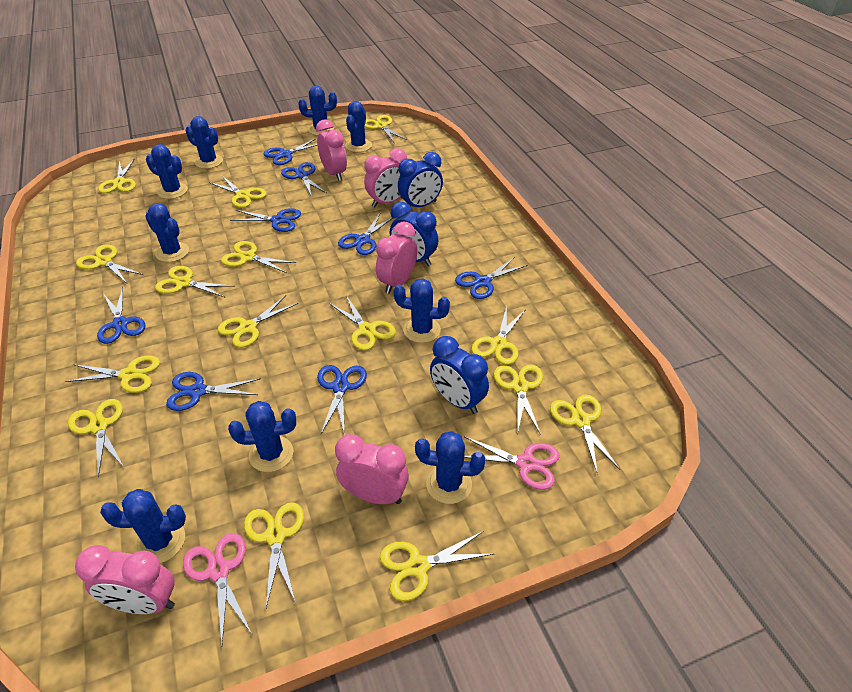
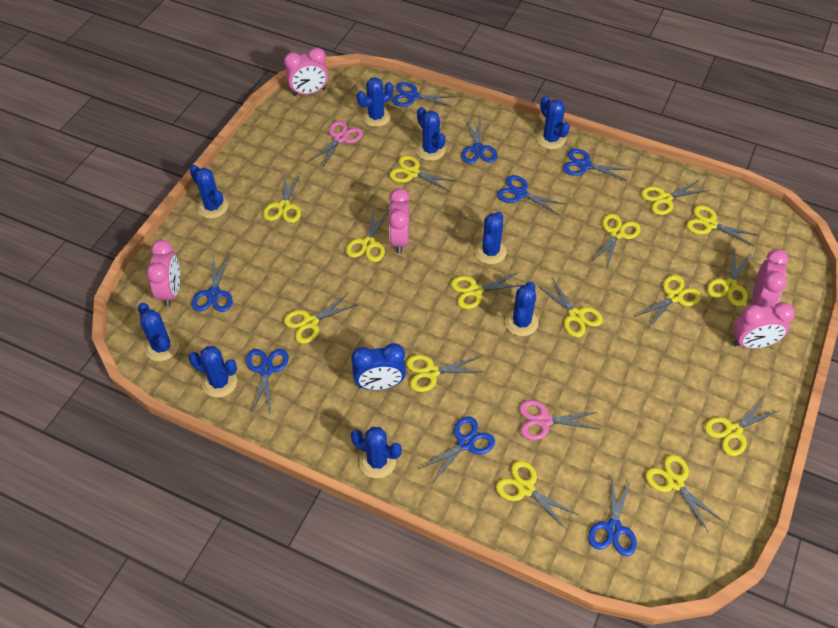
blue clock: 3 -> 1

